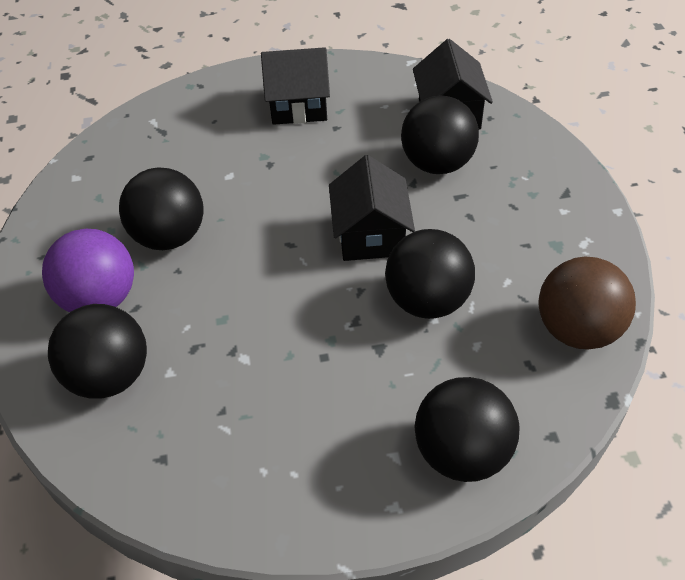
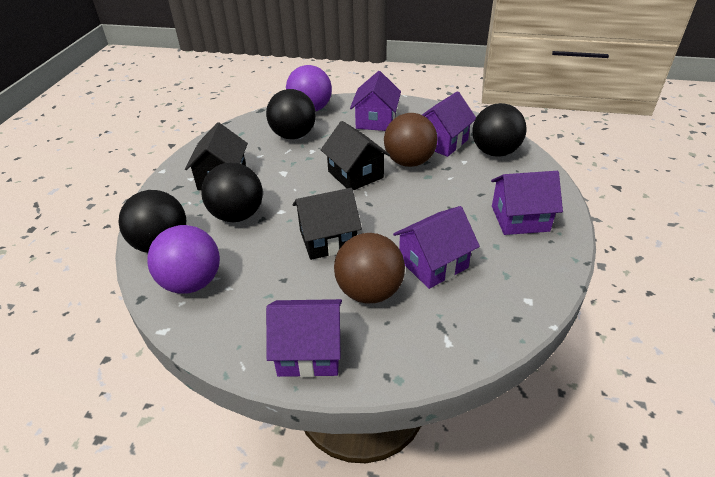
black ball: 5 -> 4
brown ball: 1 -> 2
purple ball: 1 -> 2
purple house: 0 -> 5

